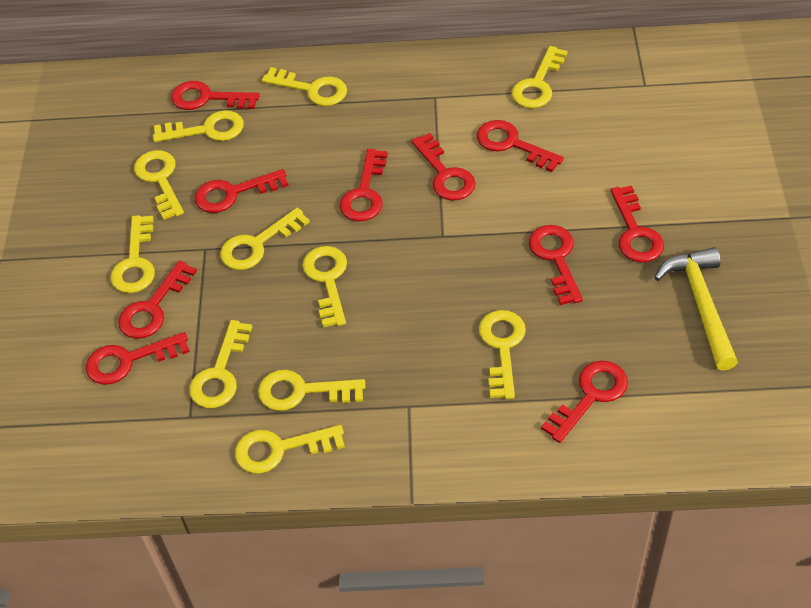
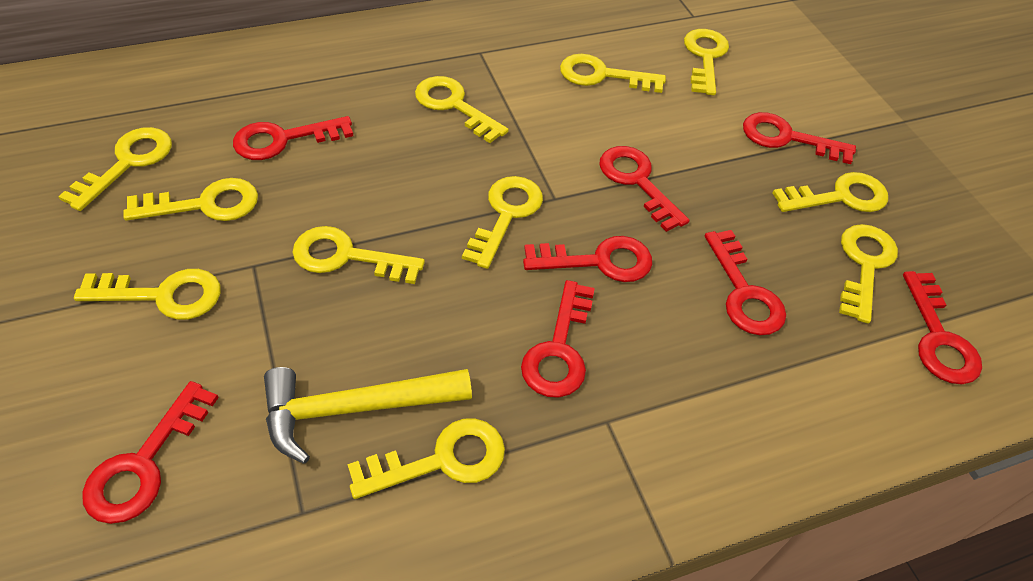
red key: 10 -> 8

